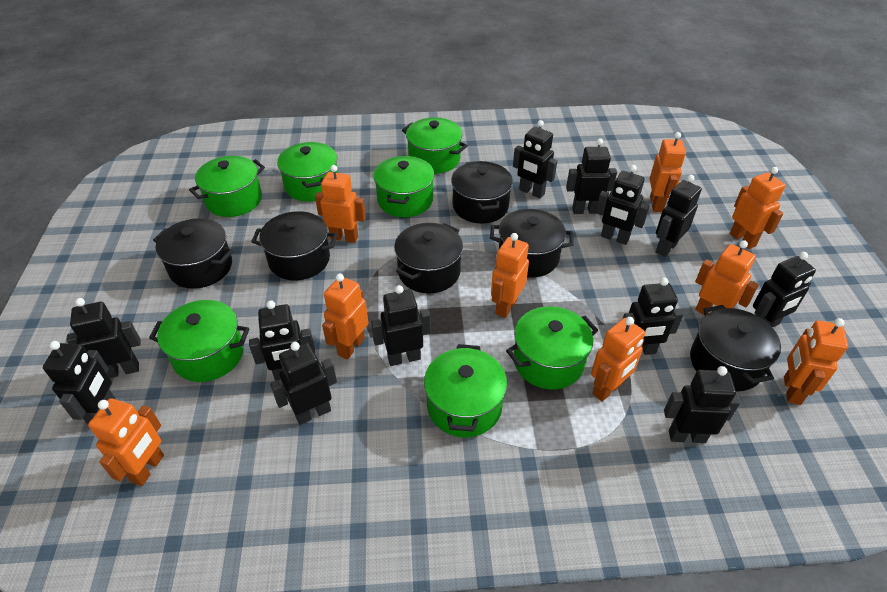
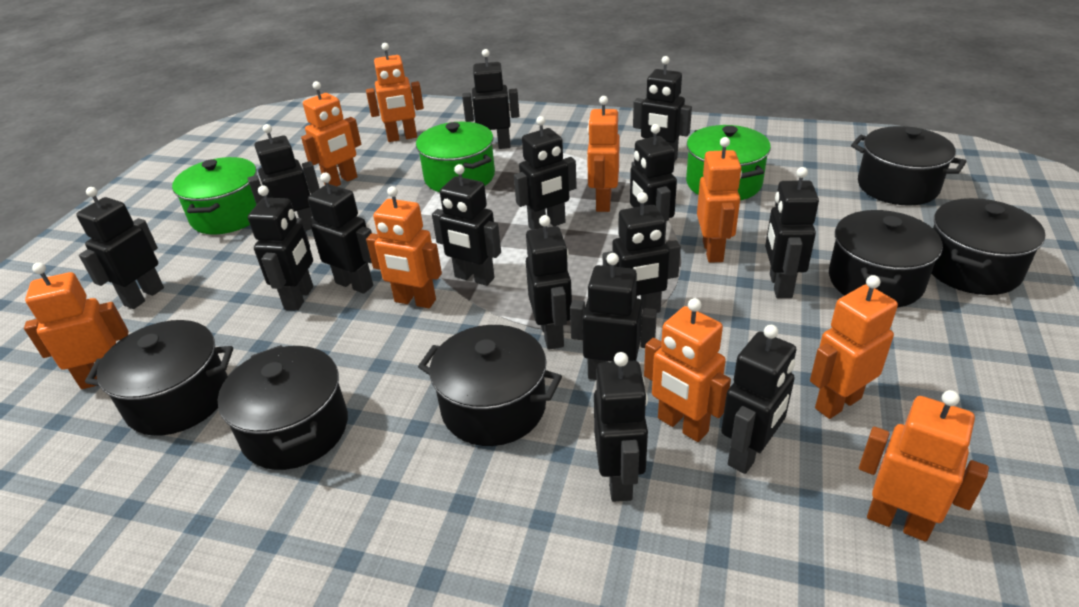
black robot: 12 -> 15
green pot: 7 -> 3

